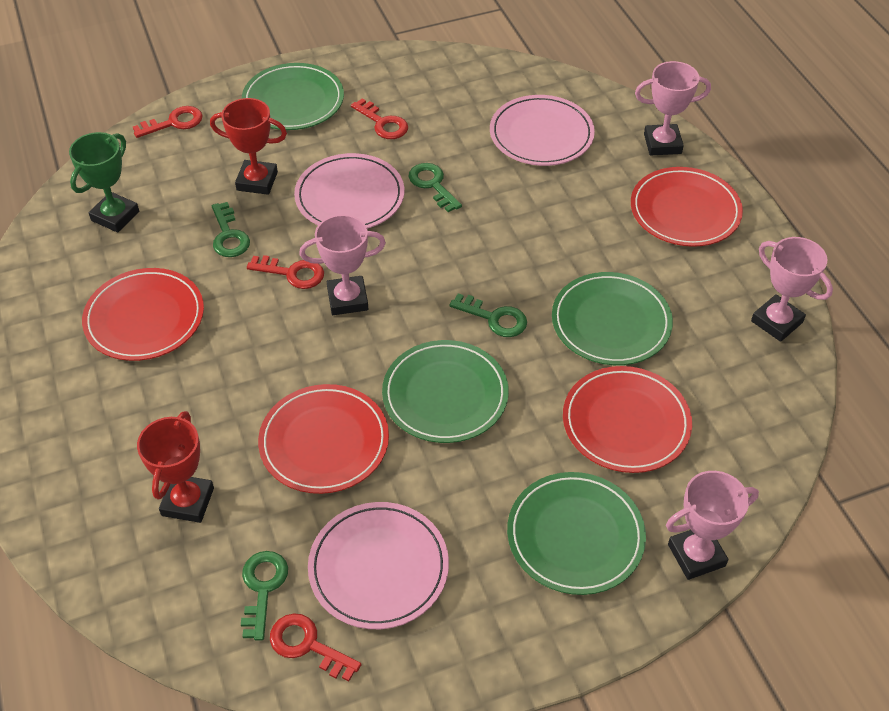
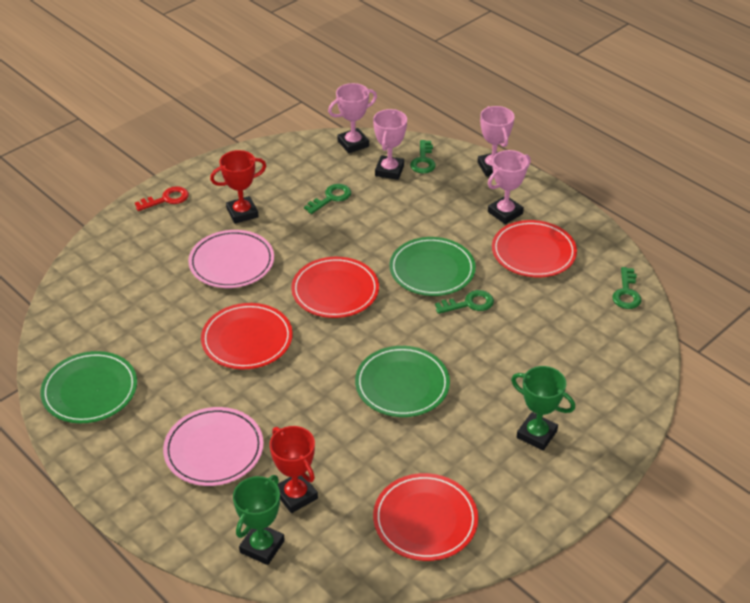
green plate: 4 -> 3
green trophy: 1 -> 2
pink plate: 3 -> 2
red key: 4 -> 1

